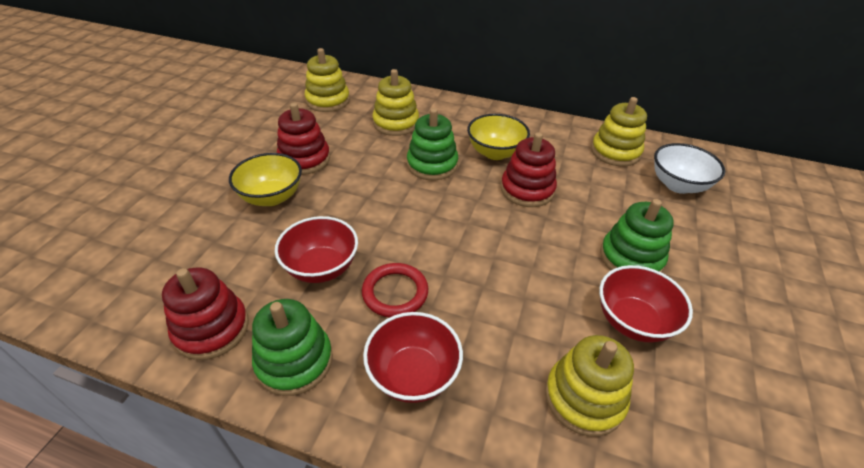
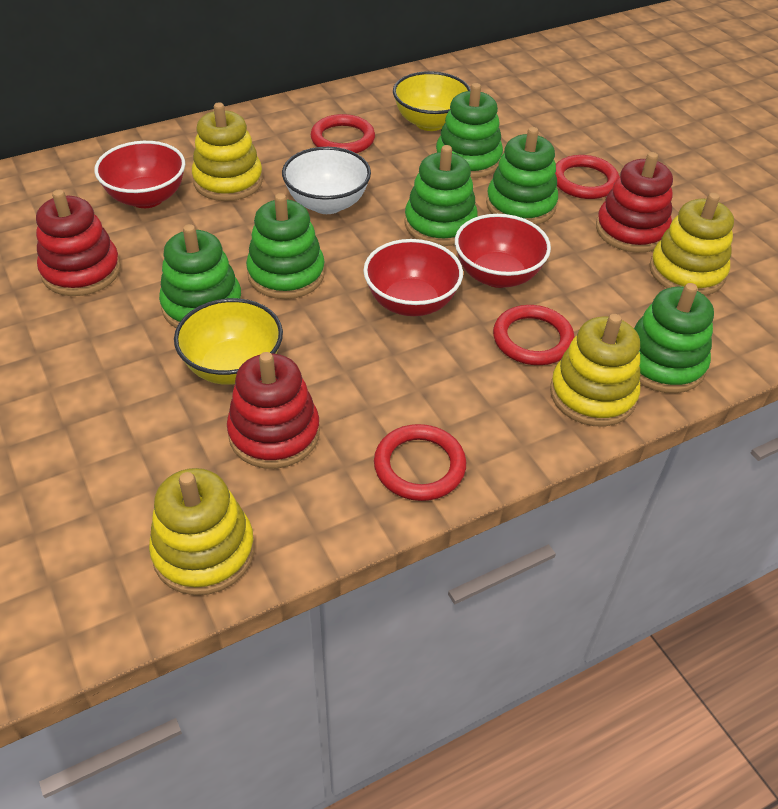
green stacking toy: 3 -> 6
red ring: 1 -> 4

